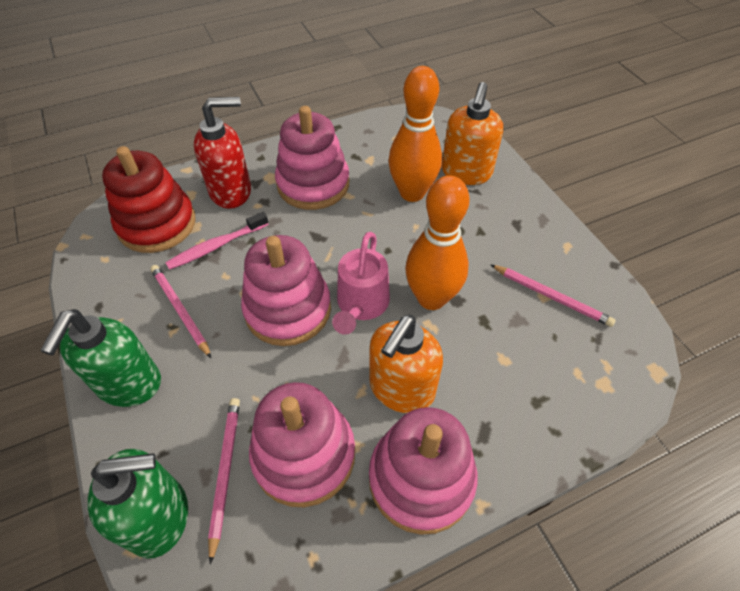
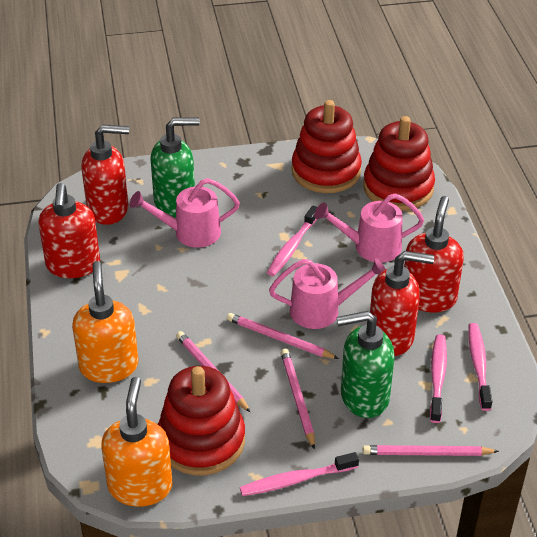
orange bowling pin: 2 -> 0
pink pencil: 3 -> 4
pink stacking toy: 4 -> 0
pink toothbrush: 1 -> 4
pink watering can: 1 -> 3
red soap dispenser: 1 -> 4
red stacking toy: 1 -> 3

